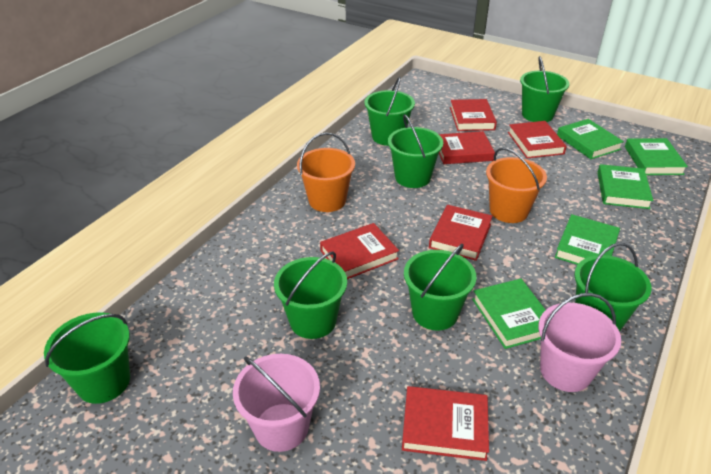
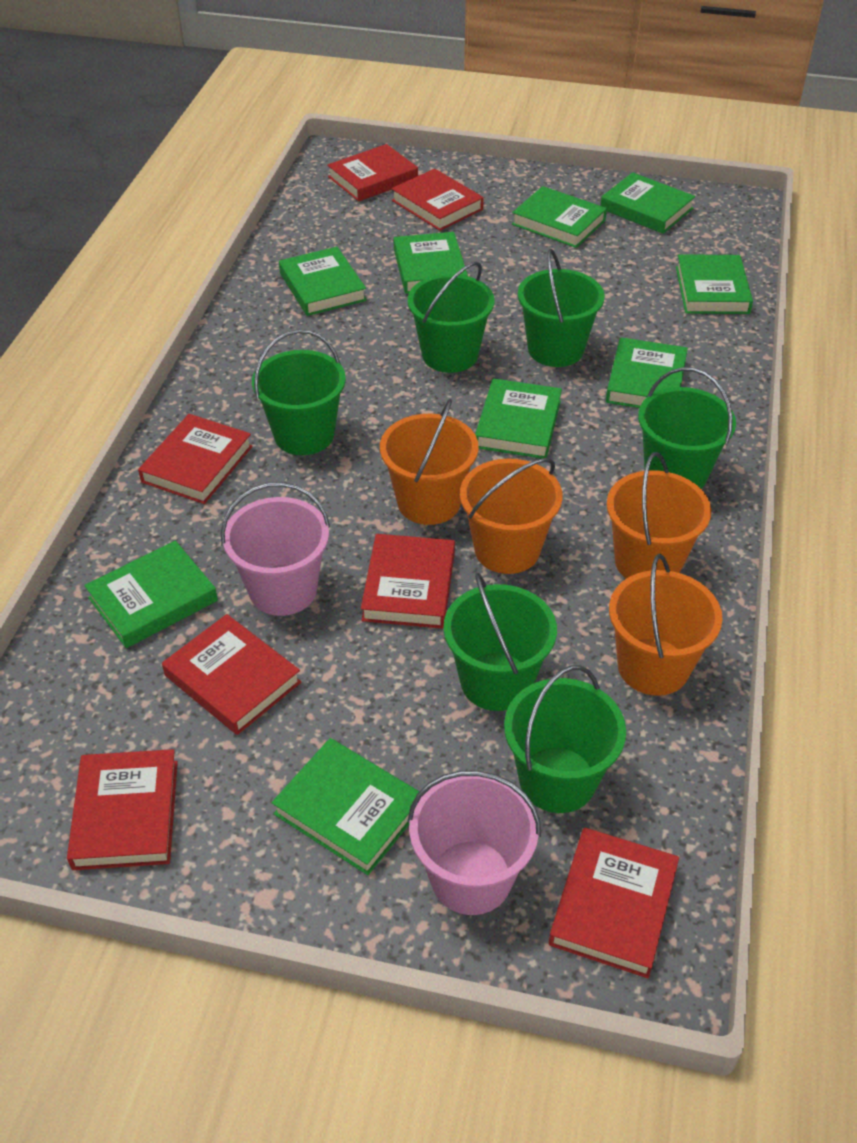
green book: 5 -> 9
green bucket: 7 -> 6
orange bucket: 2 -> 4
red book: 6 -> 7

